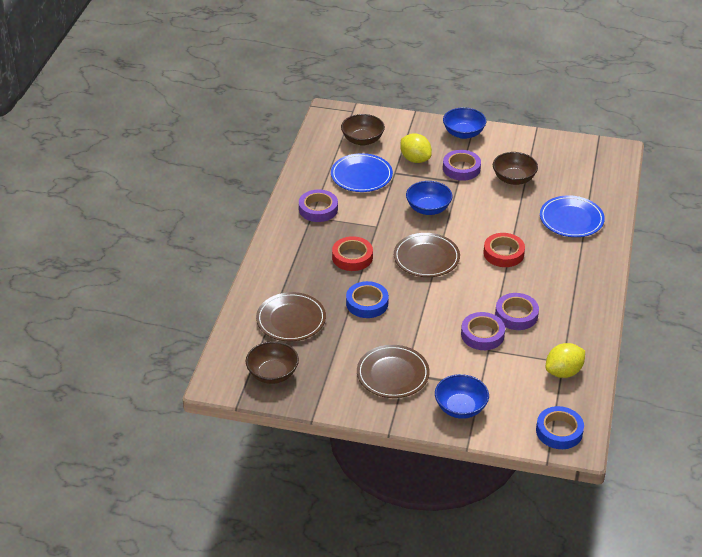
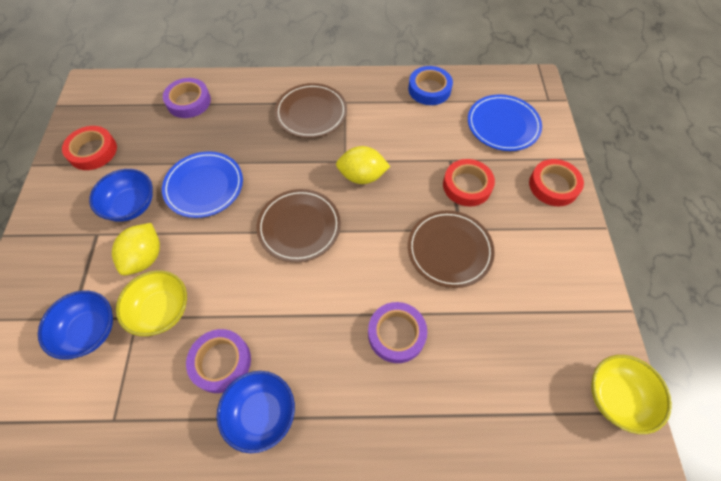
blue tape: 2 -> 1
brown bowl: 3 -> 0
purple tape: 4 -> 3
red tape: 2 -> 3
yellow bowl: 0 -> 2

